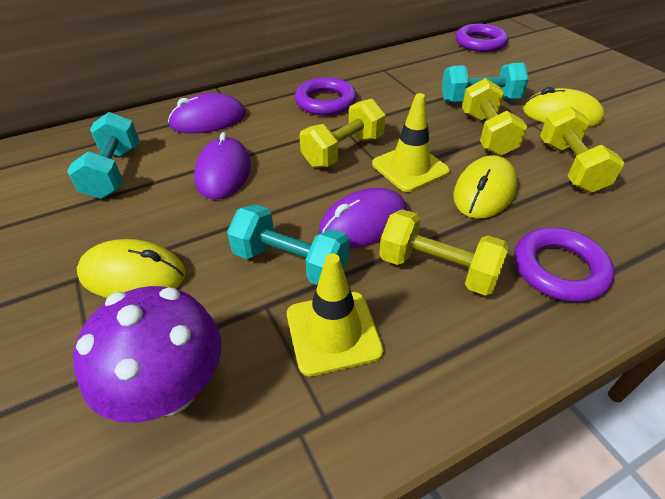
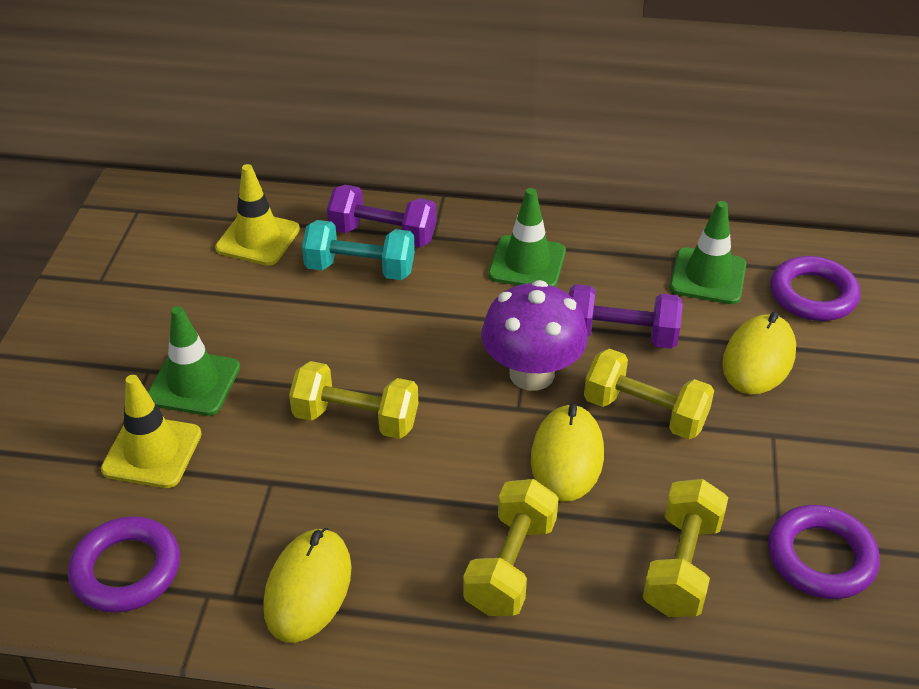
green traffic cone: 0 -> 3
purple dumbbell: 0 -> 2
purple mouse: 3 -> 0
turquoise dumbbell: 3 -> 1

